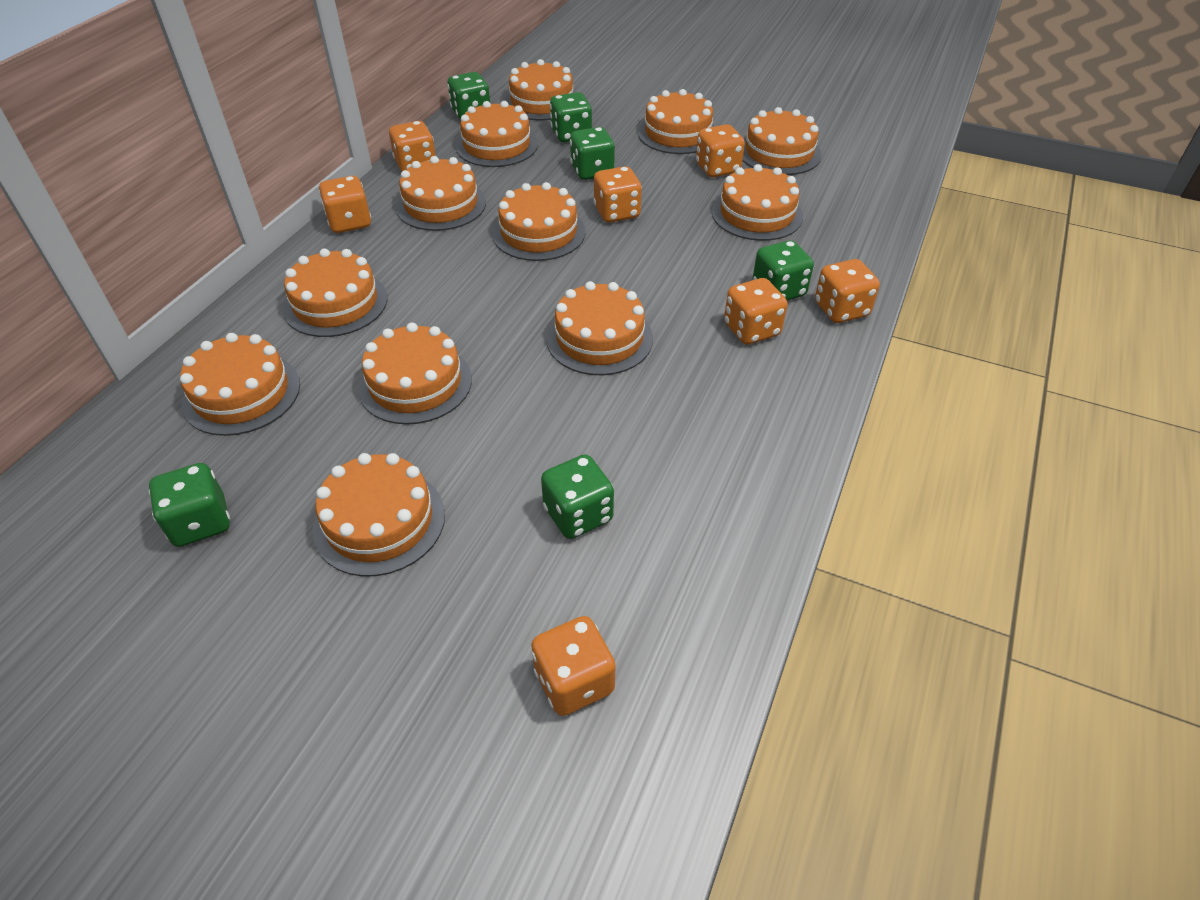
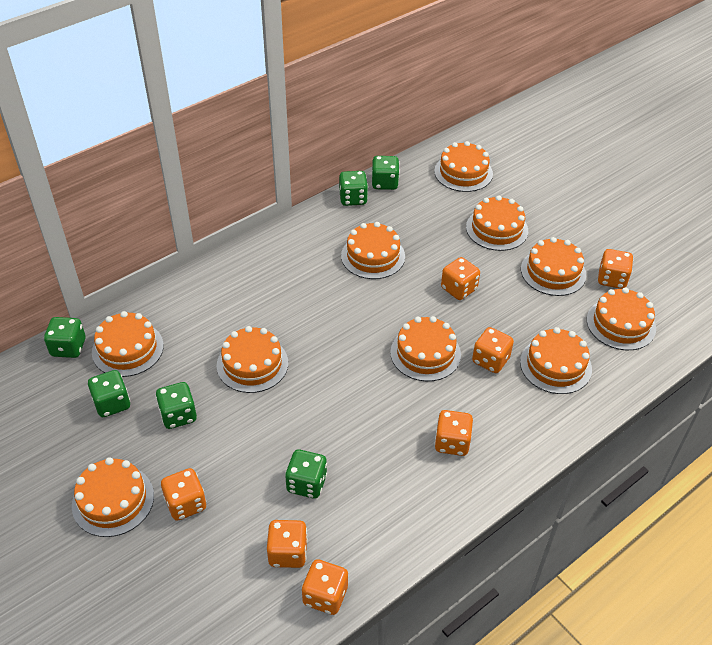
orange cake: 12 -> 10

